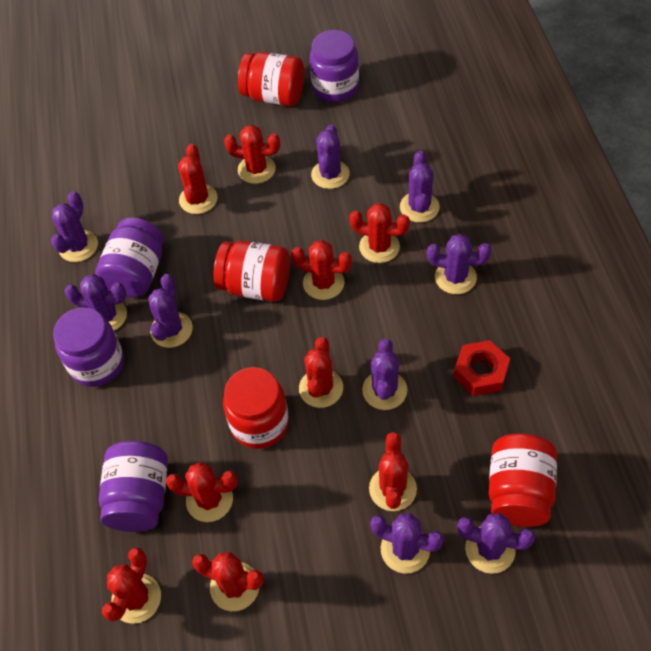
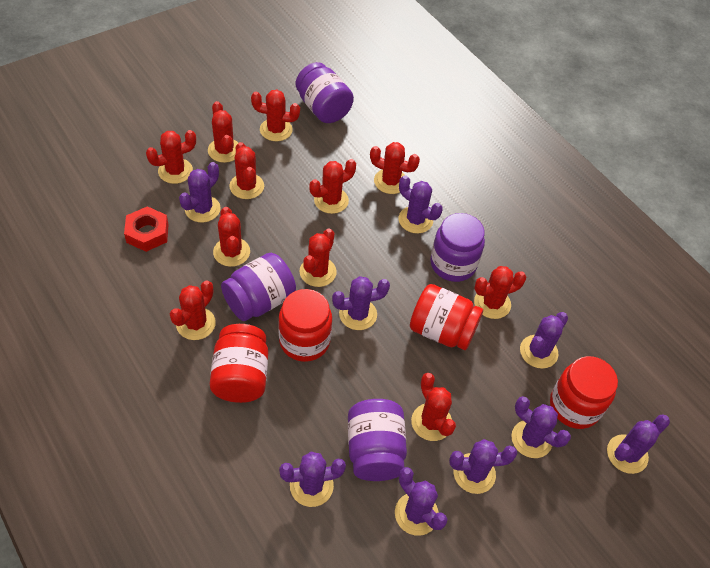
red cactus: 9 -> 11

